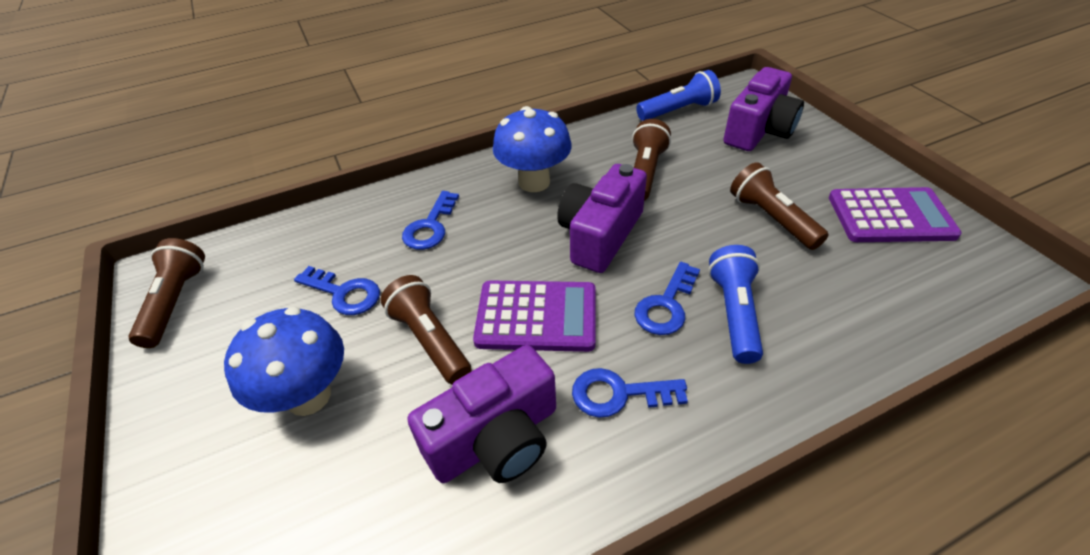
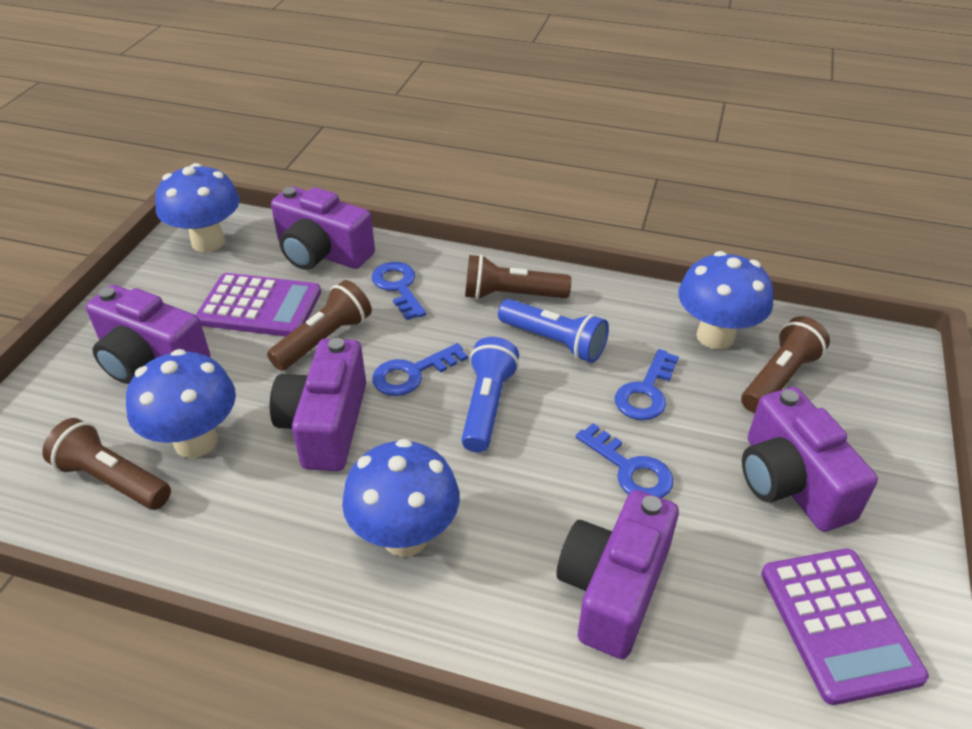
blue mushroom: 2 -> 4
purple camera: 3 -> 5

